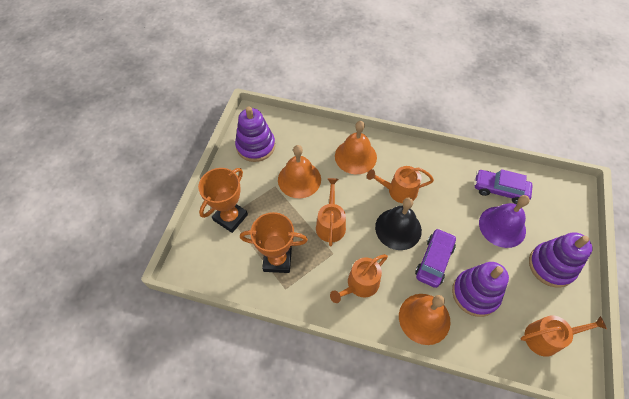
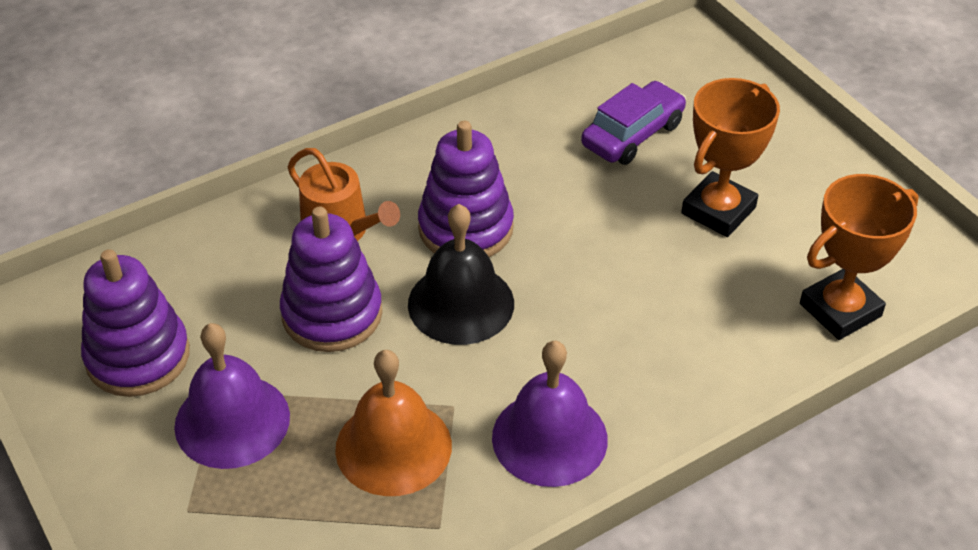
orange bell: 3 -> 1
orange watering can: 4 -> 1
purple bell: 1 -> 2
purple car: 2 -> 1

